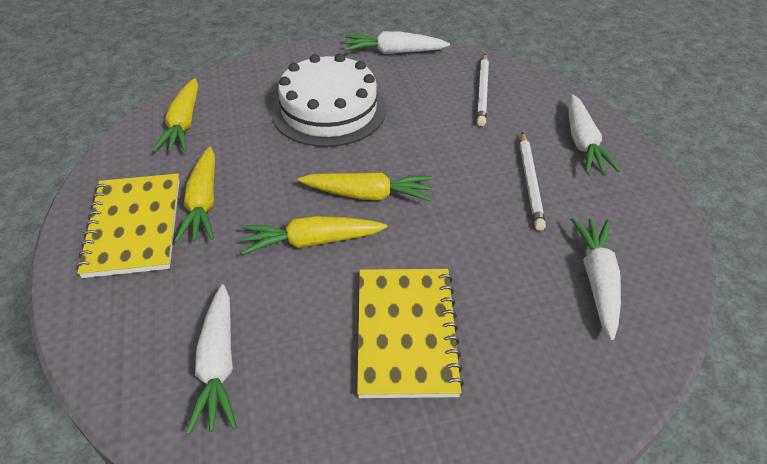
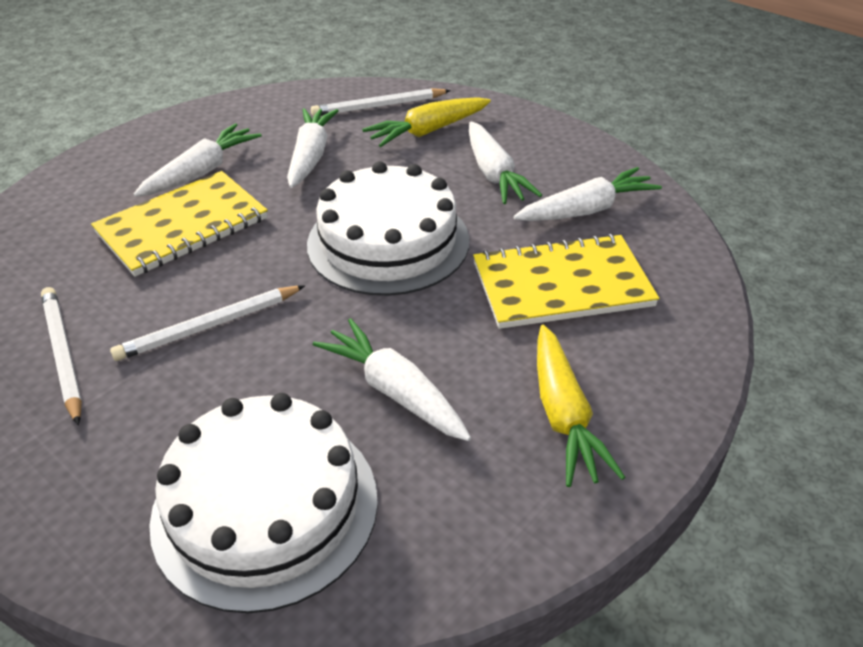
white cake: 1 -> 2
white carrot: 4 -> 5
white pencil: 2 -> 3
yellow carrot: 4 -> 2

